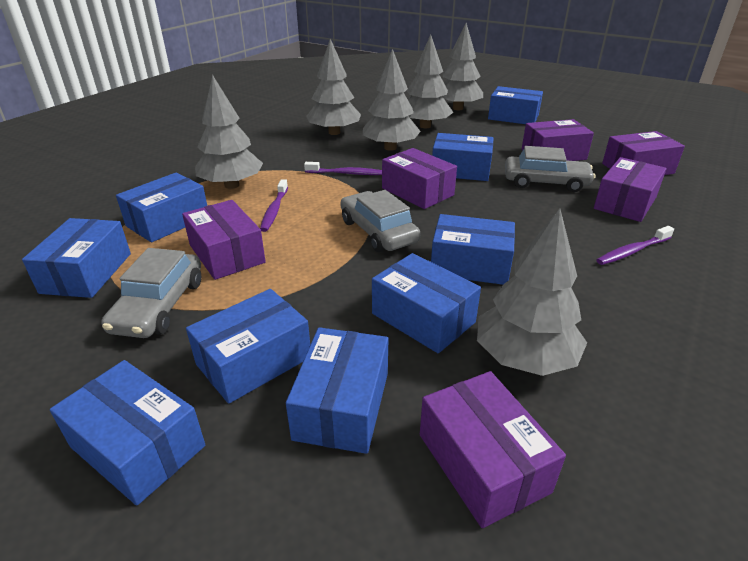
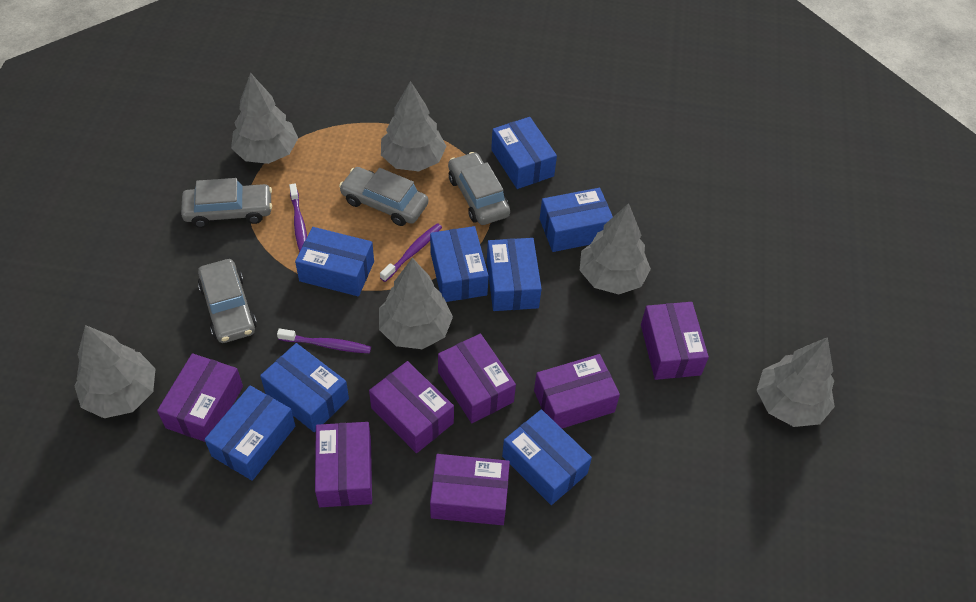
blue box: 9 -> 8
grey car: 3 -> 4
purple box: 6 -> 7

